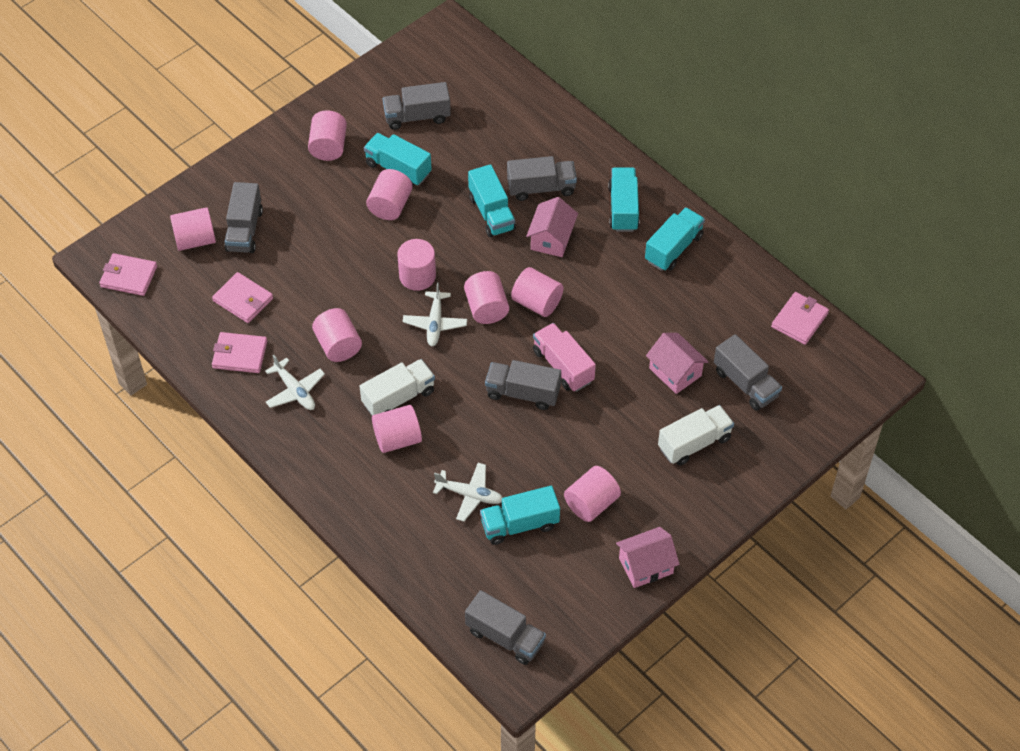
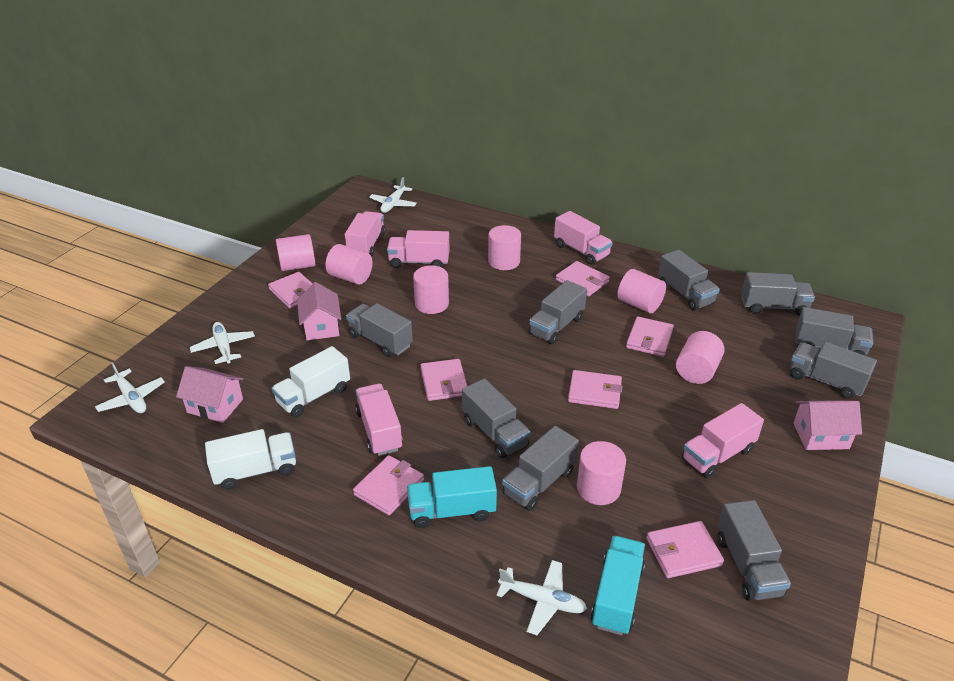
grey truck: 6 -> 9
pink cylinder: 9 -> 7
pink truck: 1 -> 5
pink wallet: 4 -> 7
turquoise truck: 5 -> 2
white plane: 3 -> 4

